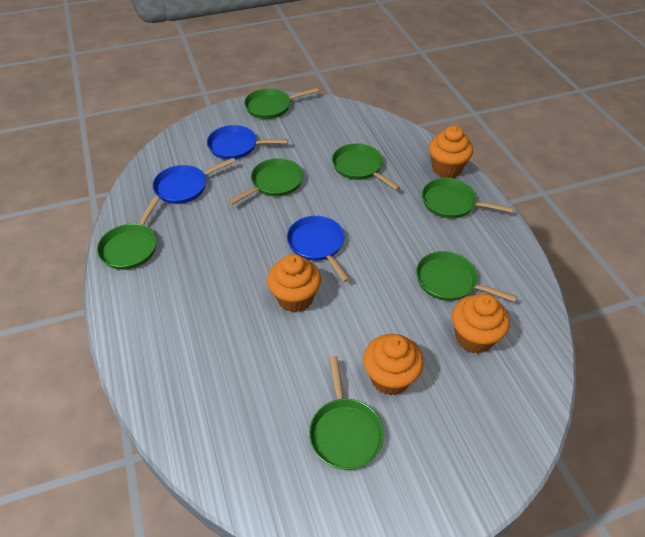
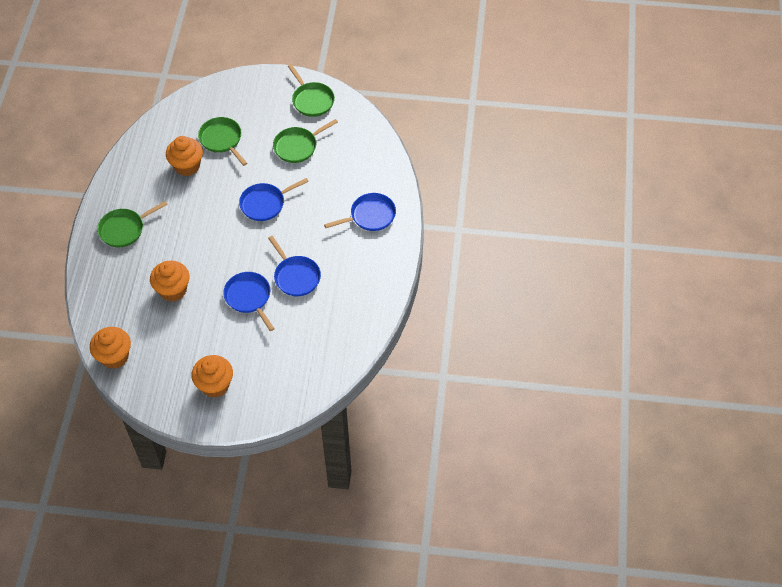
blue pan: 3 -> 4
green pan: 7 -> 4

